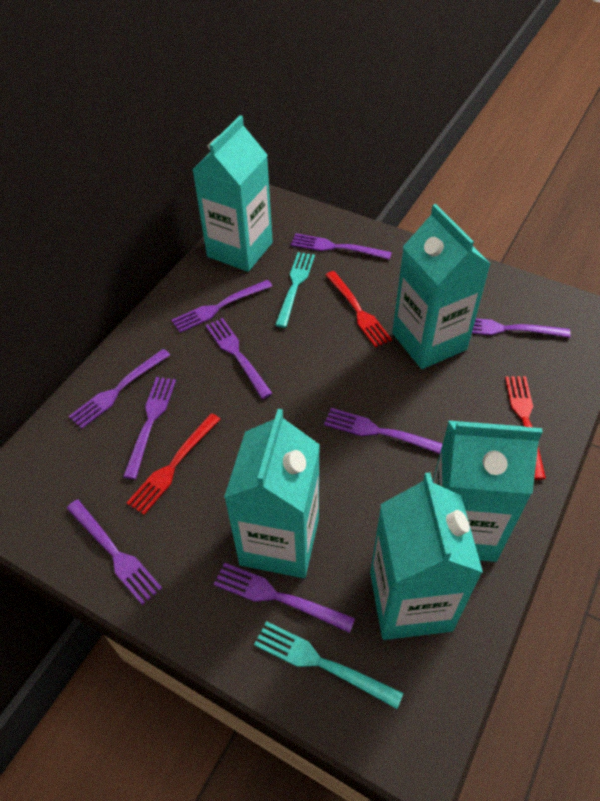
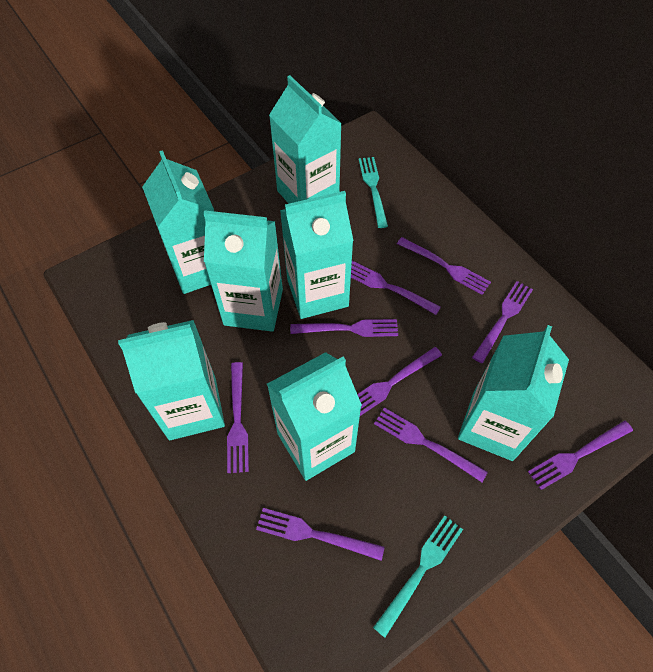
red fork: 3 -> 0
turquoise carton: 5 -> 7

